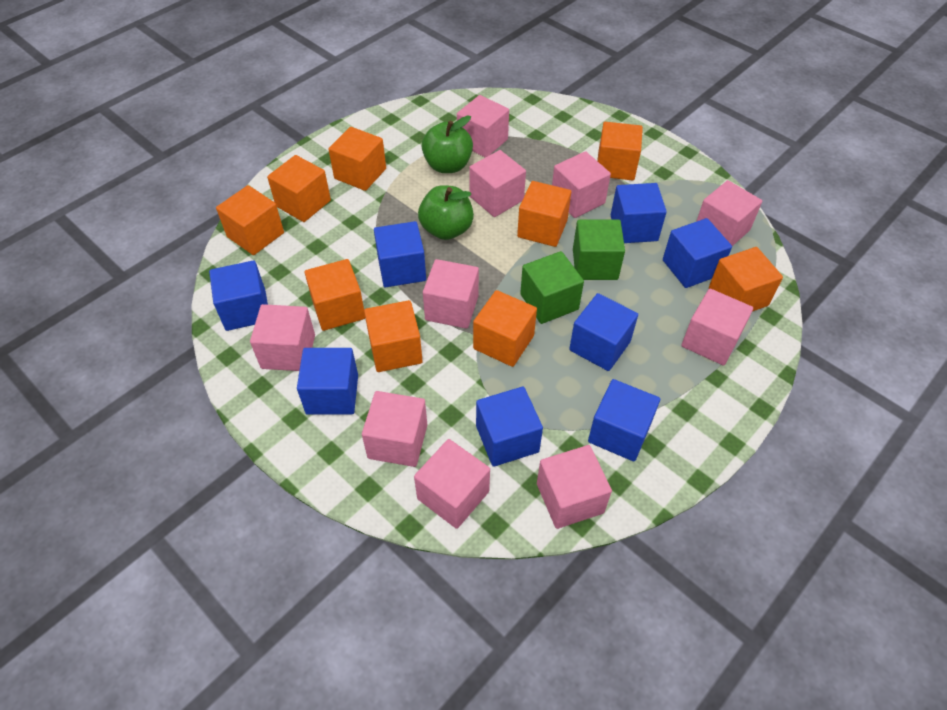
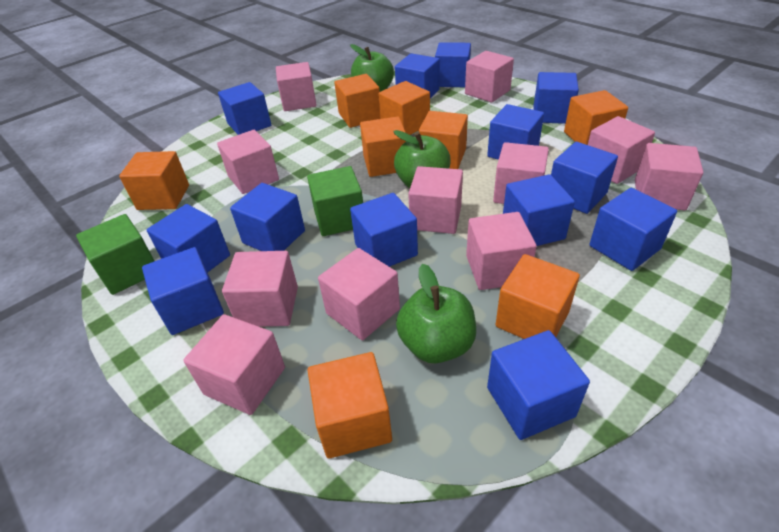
blue cube: 8 -> 13
green apple: 2 -> 3
orange cube: 9 -> 8
pink cube: 10 -> 11

